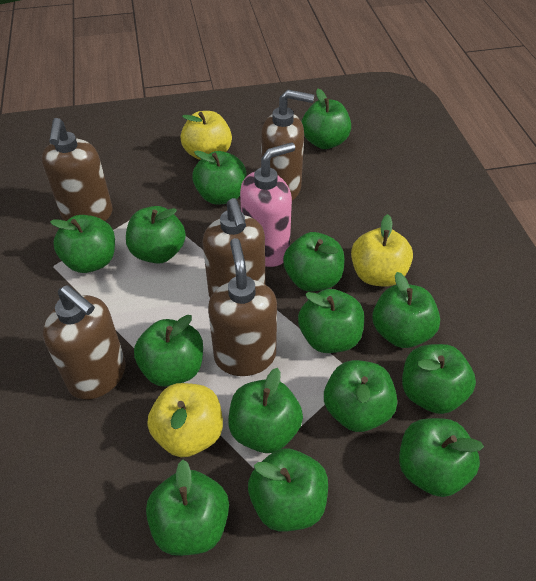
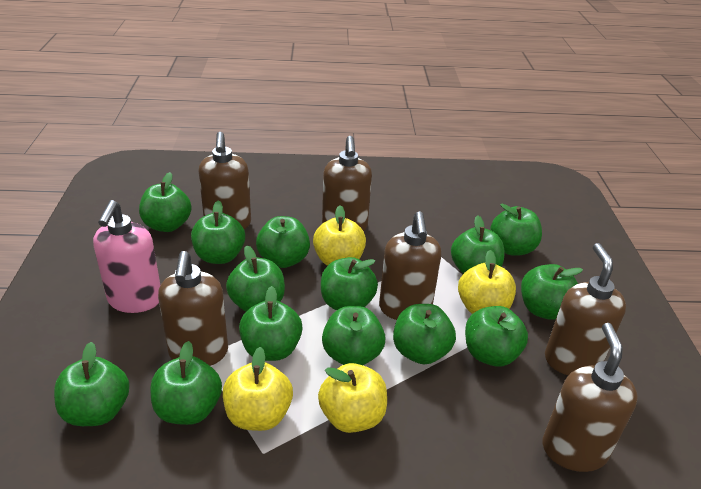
brown soap dispenser: 5 -> 6
yellow apple: 3 -> 4

